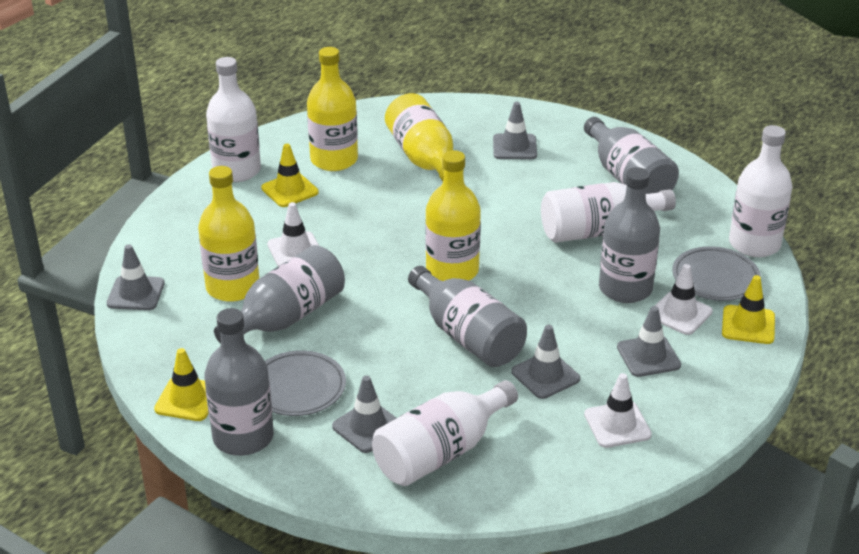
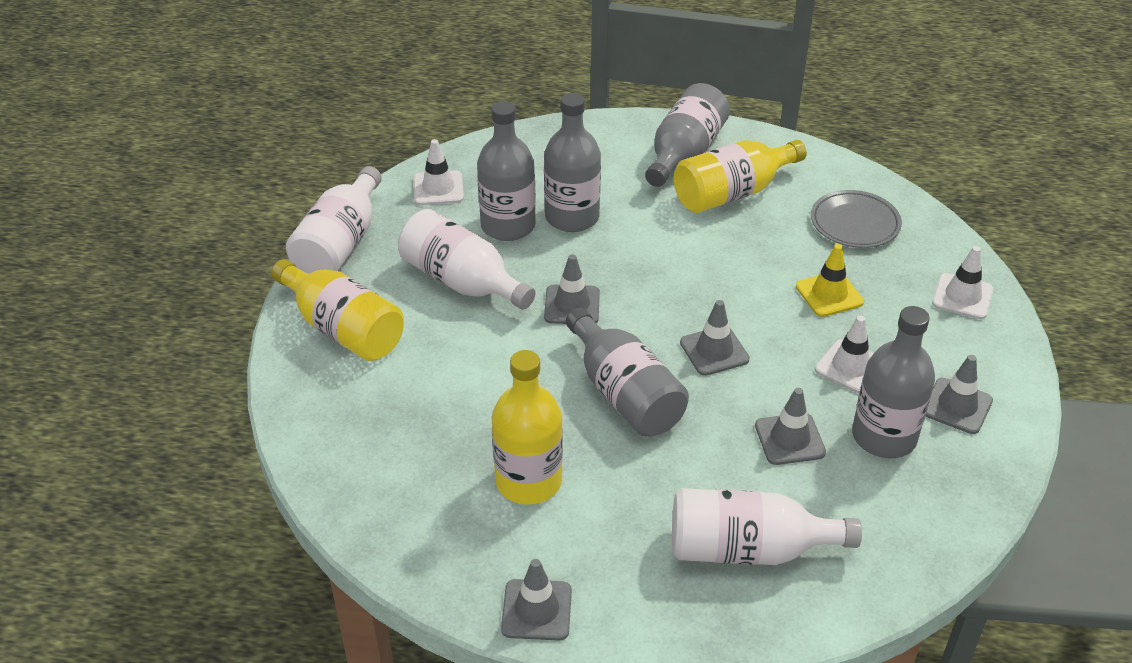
grey plate: 2 -> 1
white bottle: 4 -> 3
yellow bottle: 4 -> 3
yellow traffic cone: 3 -> 1

